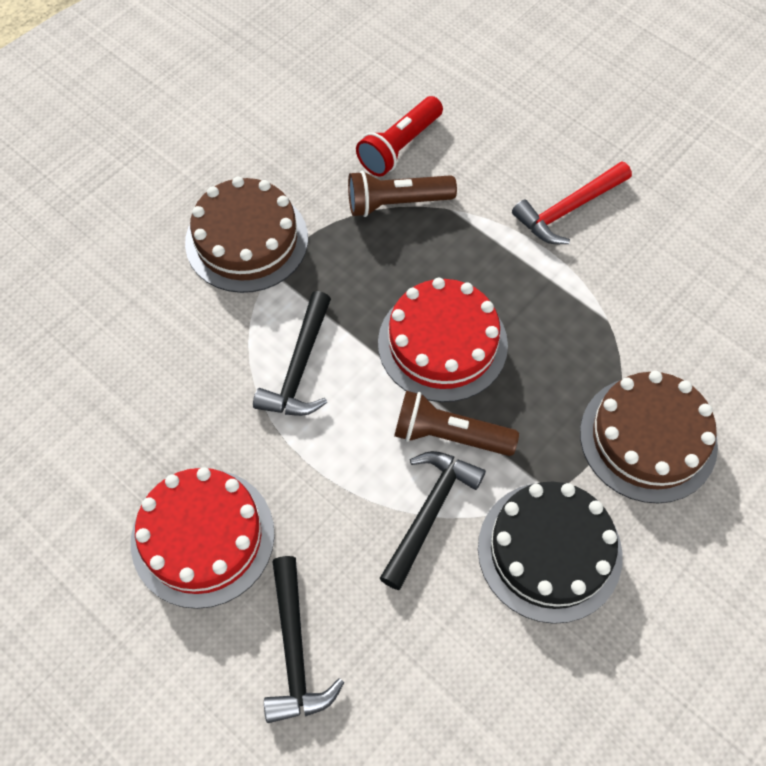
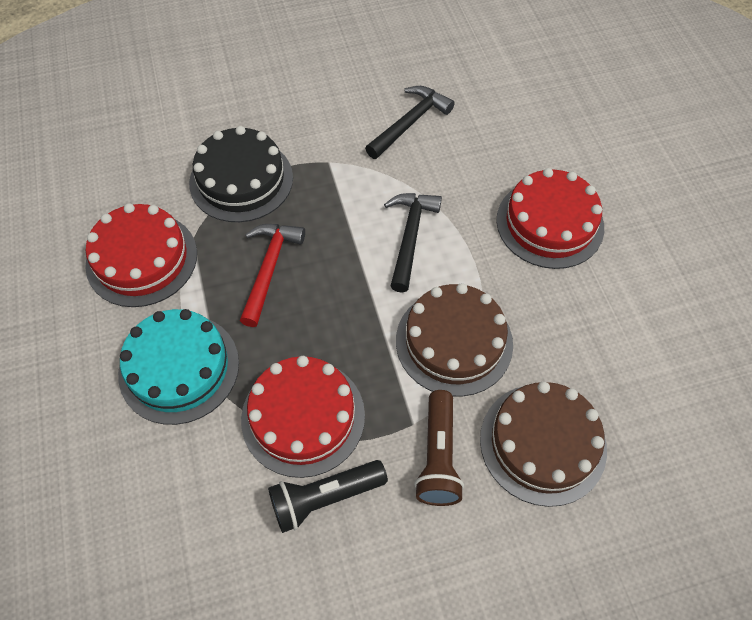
black flashlight: 0 -> 1
black hammer: 3 -> 2
brown flashlight: 2 -> 1
red cake: 2 -> 3
red flashlight: 1 -> 0
turquoise cake: 0 -> 1

